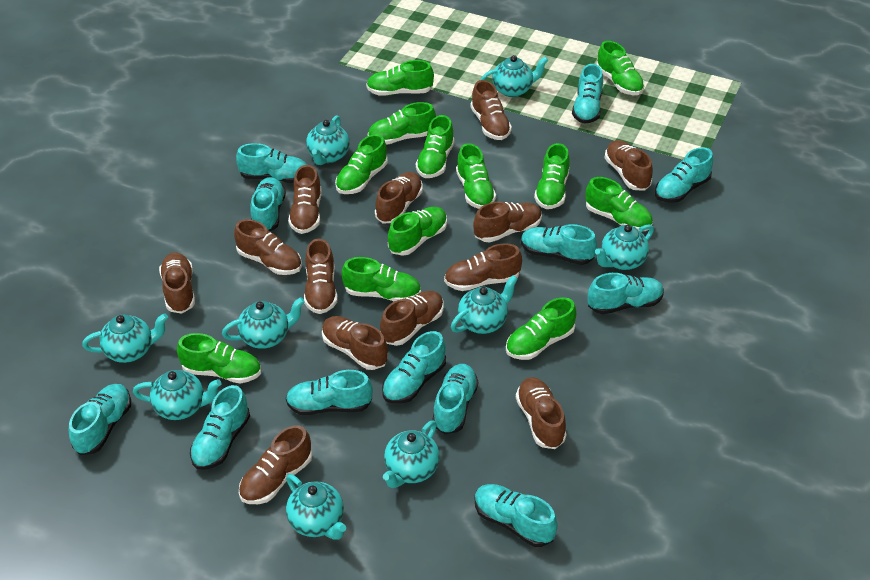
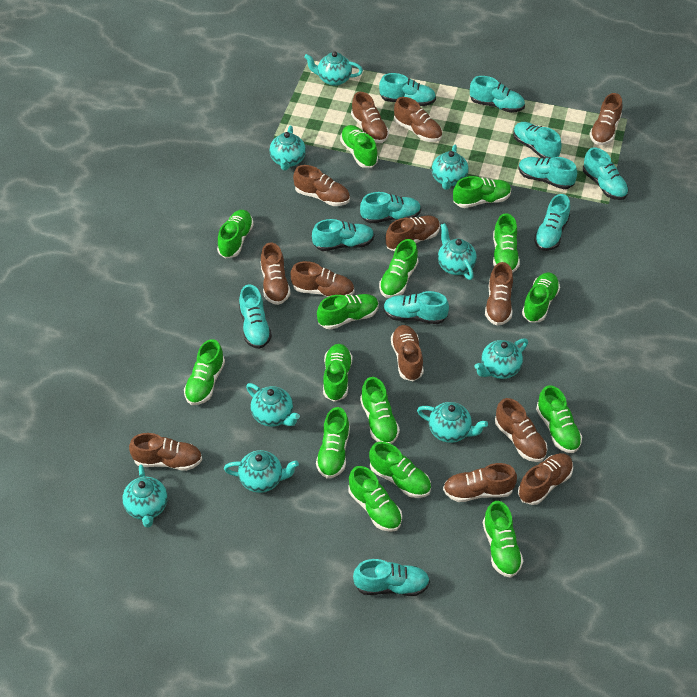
green shoe: 12 -> 15
turquoise shoe: 12 -> 11

